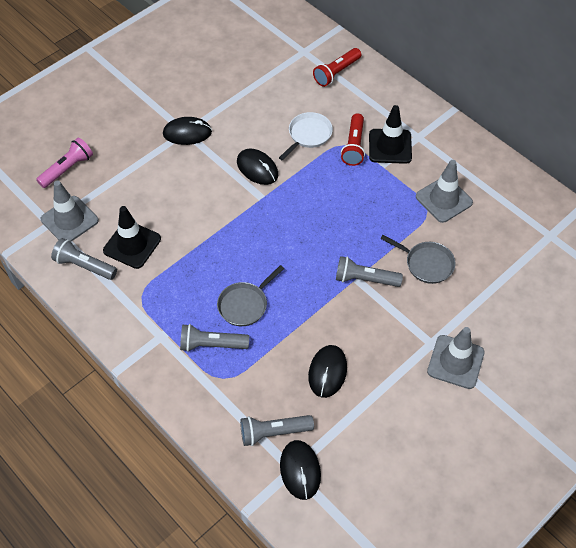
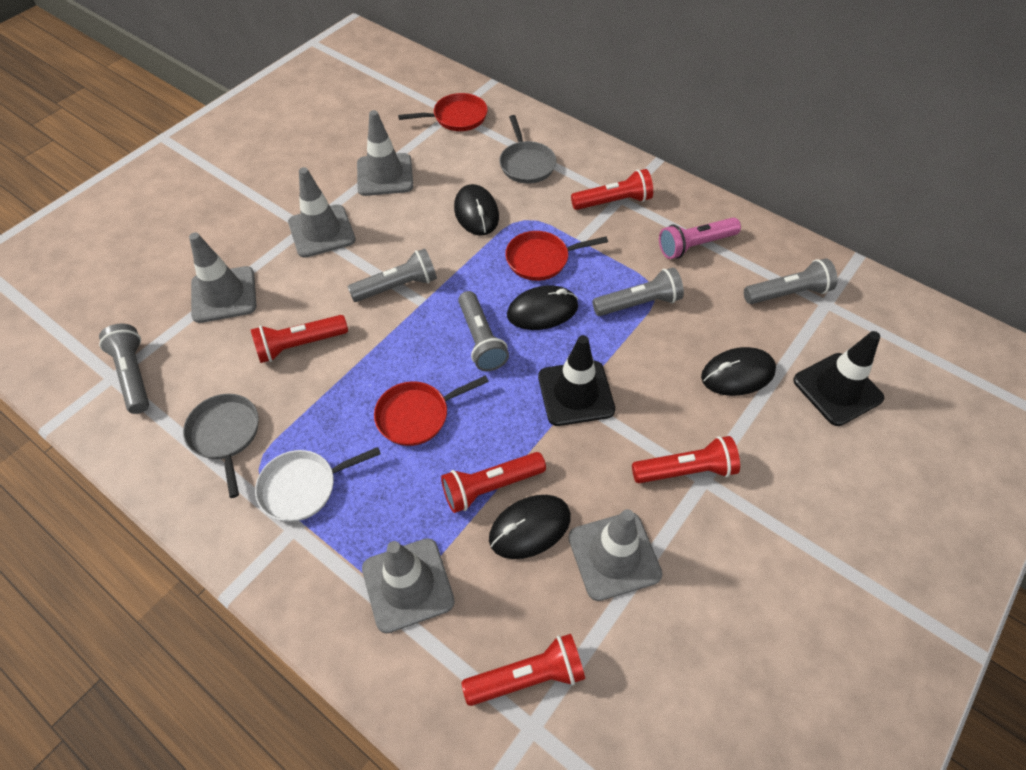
grey flashlight: 4 -> 5
grey traffic cone: 3 -> 5
red flashlight: 2 -> 5
red pan: 0 -> 3

